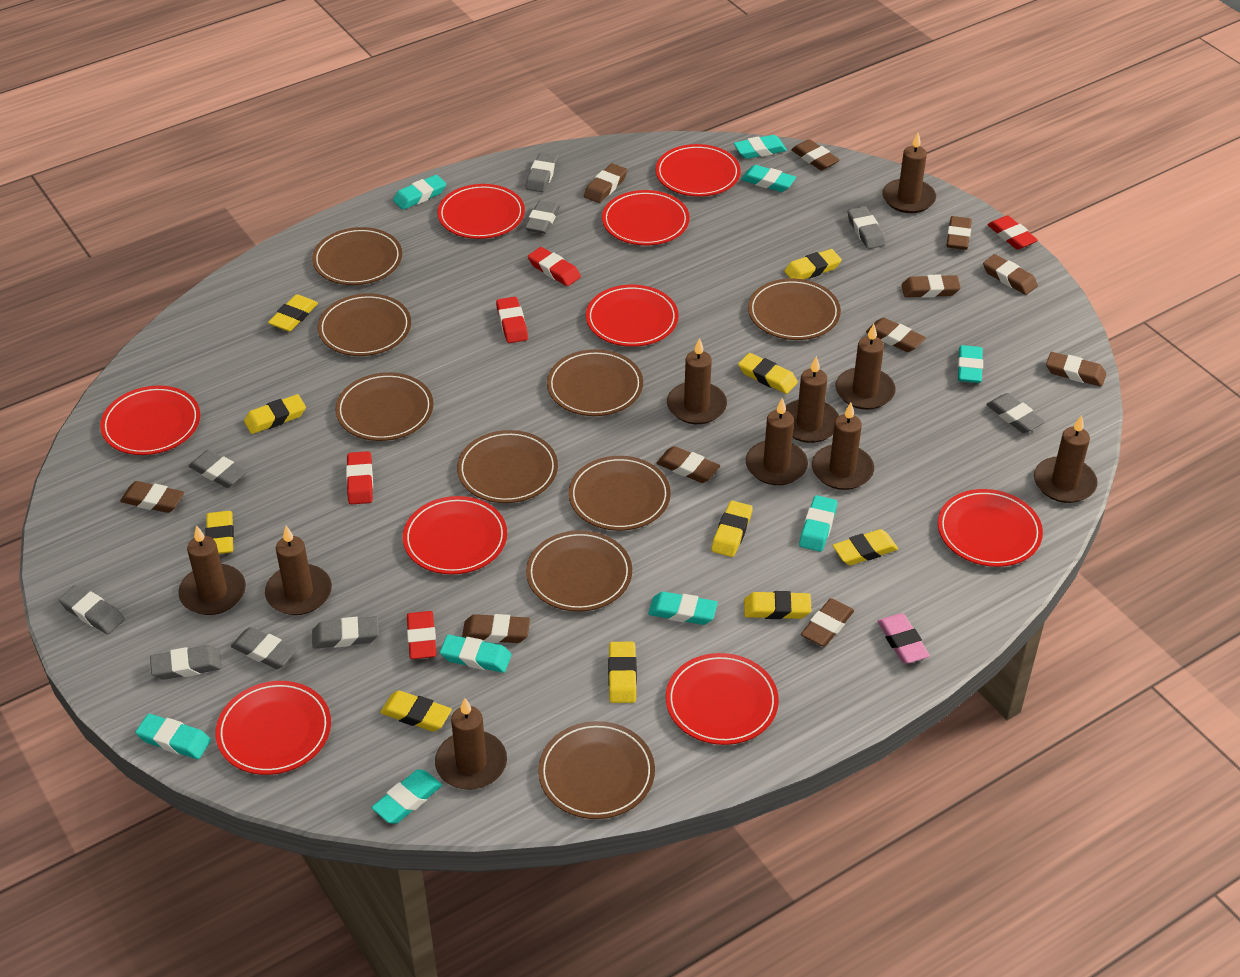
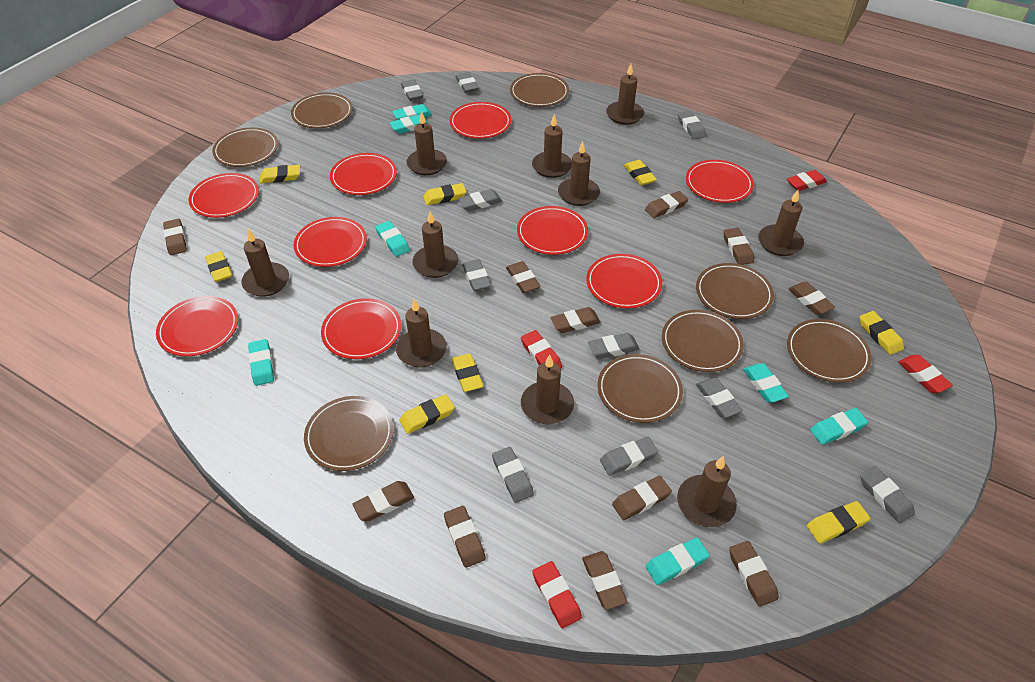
brown plate: 9 -> 8
grey eraser: 9 -> 10
pink eraser: 1 -> 0
red eraser: 5 -> 4
turquoise eraser: 9 -> 7
yellow eraser: 10 -> 8

